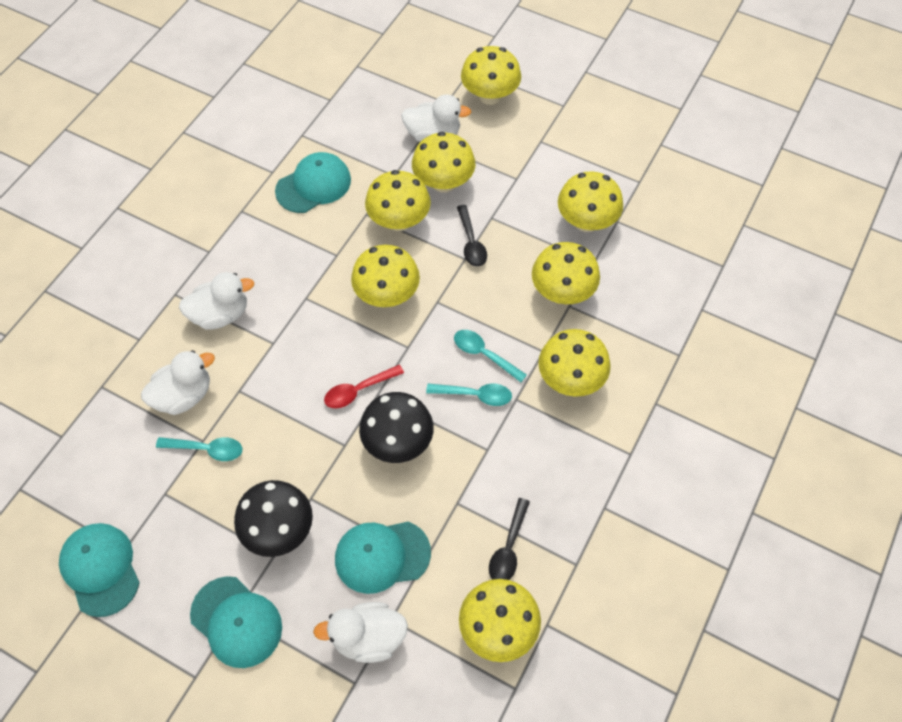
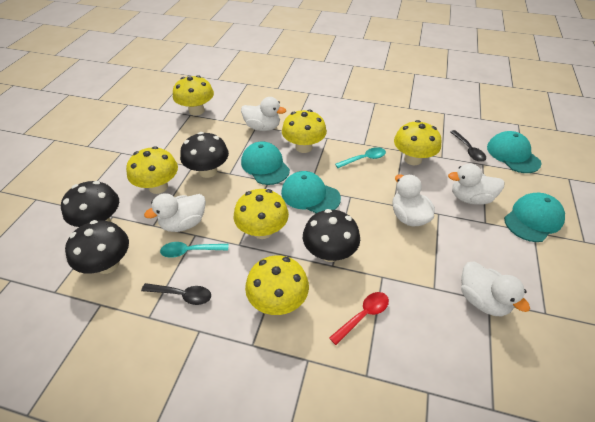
black mushroom: 2 -> 4
turquoise spoon: 3 -> 2
white duck: 4 -> 5
yellow mushroom: 8 -> 6

